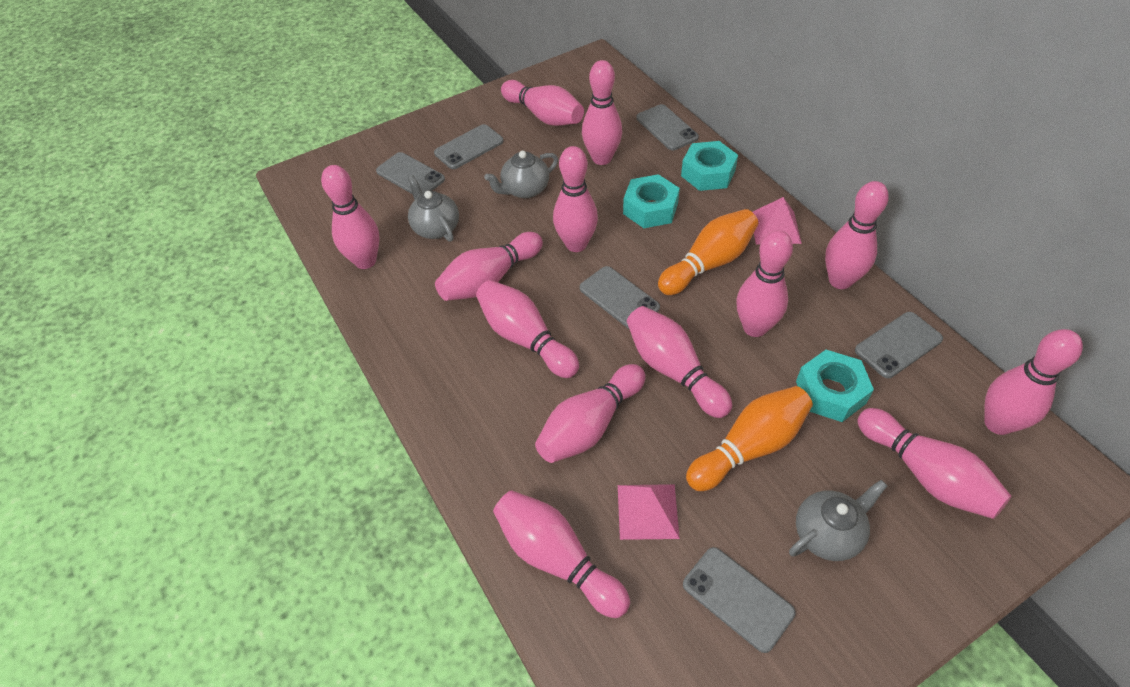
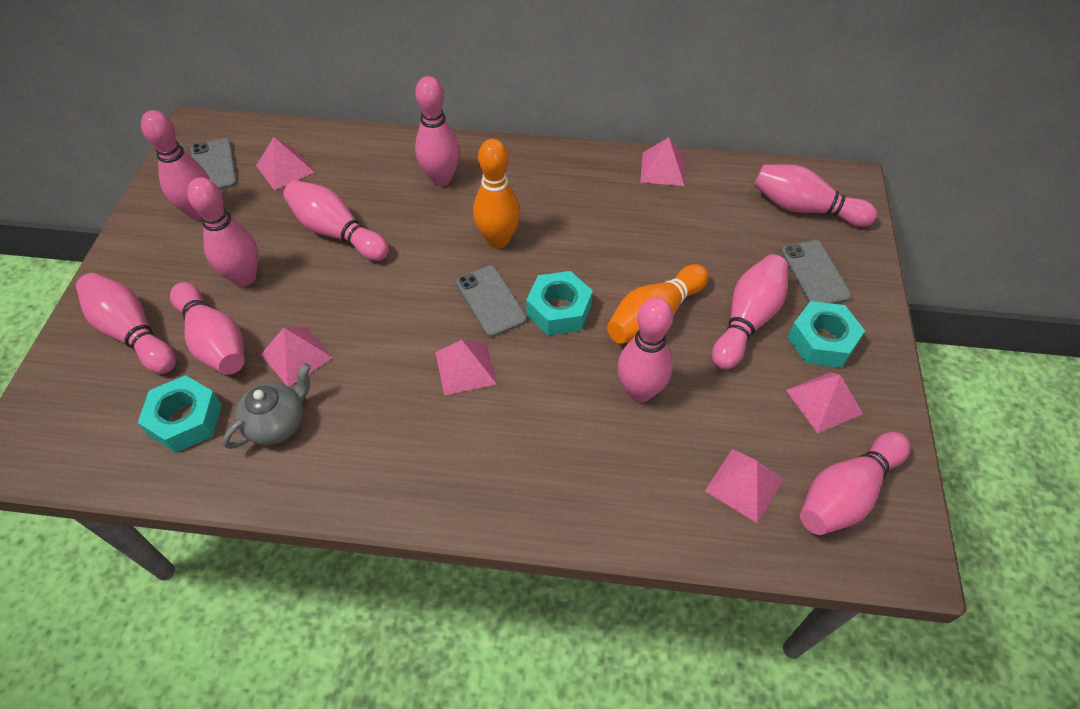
grey phone: 6 -> 3
grey teapot: 3 -> 1
pink bowling pin: 13 -> 10
pink pyramid: 2 -> 6

